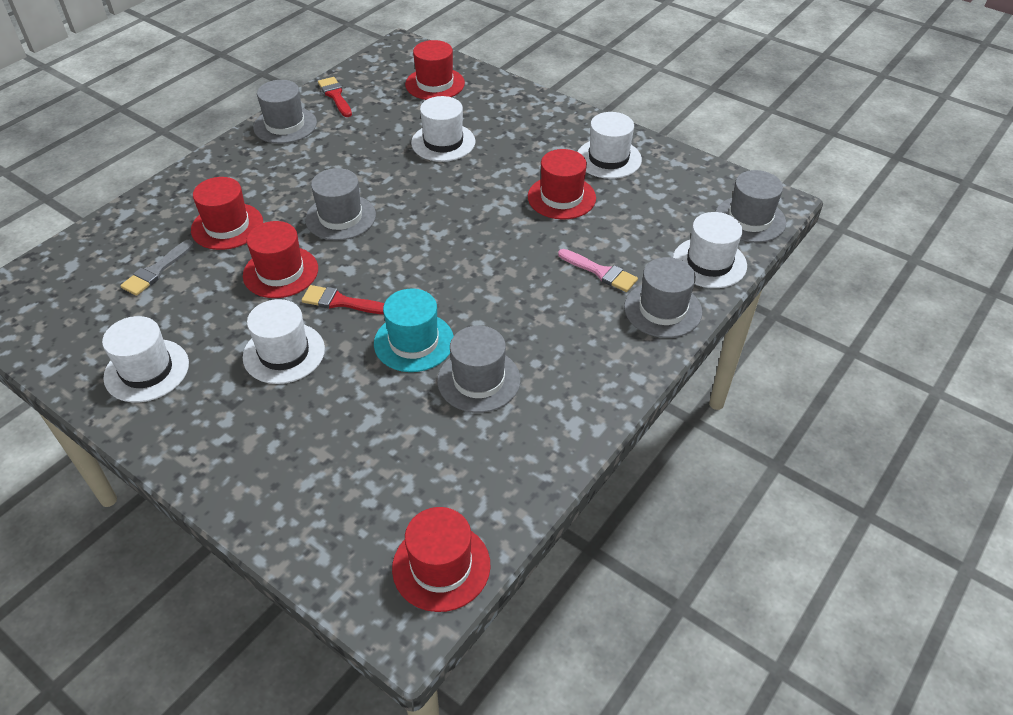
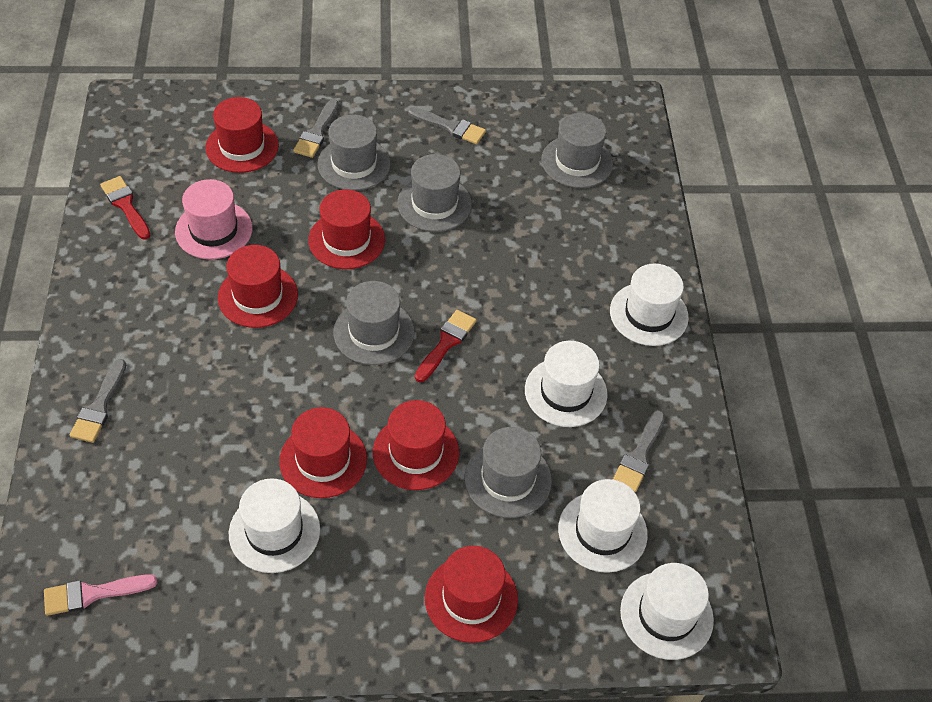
grey brush: 1 -> 4
pink hat: 0 -> 1
red hat: 5 -> 6
turquoise hat: 1 -> 0

